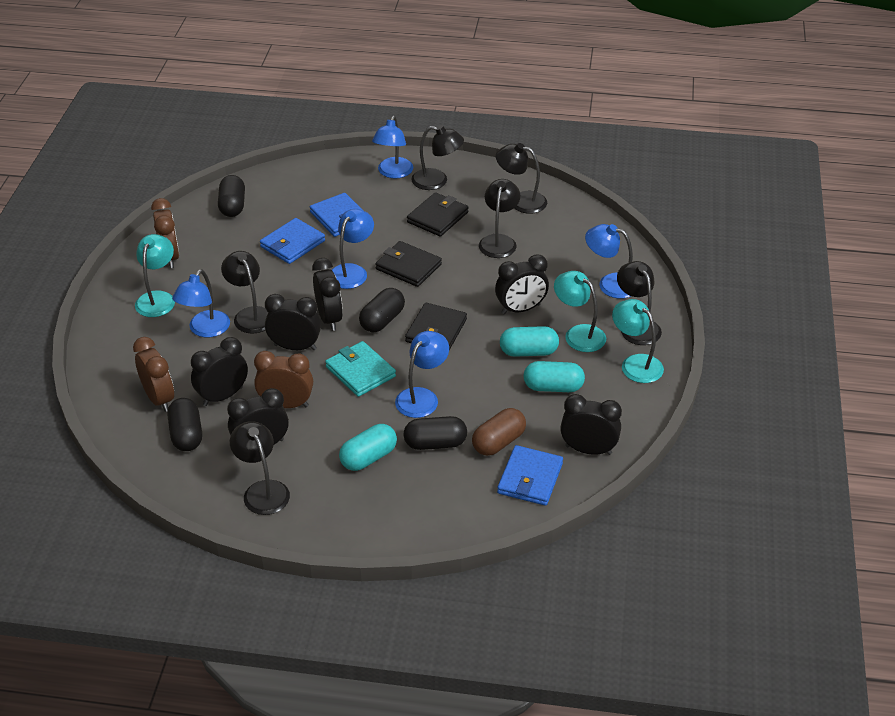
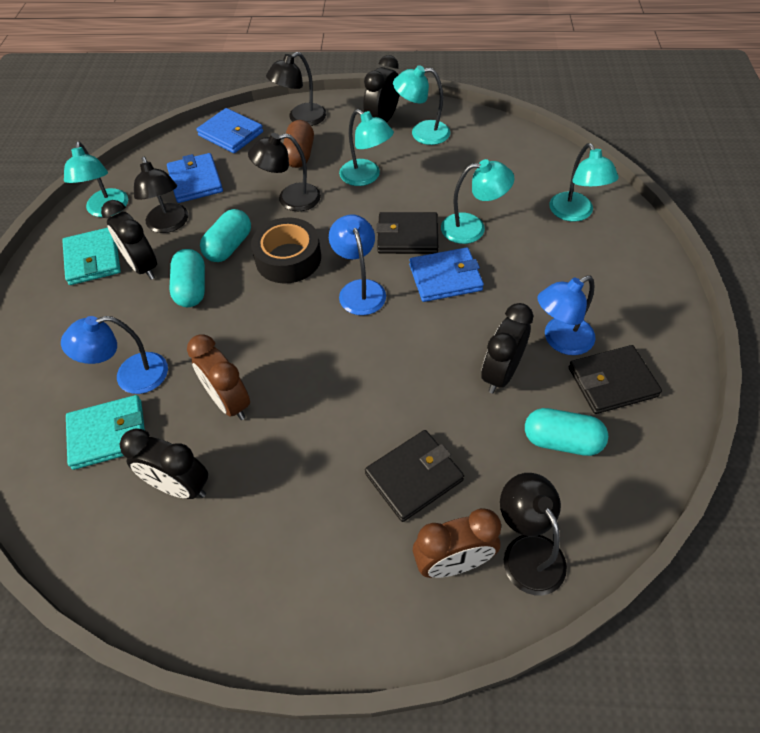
black capsule: 4 -> 0
black clock: 6 -> 4
black lamp: 6 -> 4
black tape: 0 -> 1
blue lamp: 5 -> 3
brown clock: 3 -> 2
turquoise lamp: 3 -> 5
turquoise wallet: 1 -> 2

